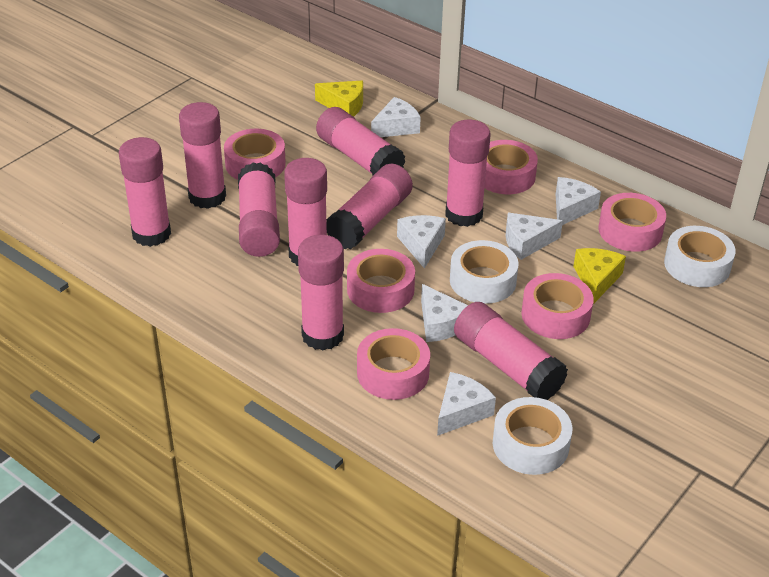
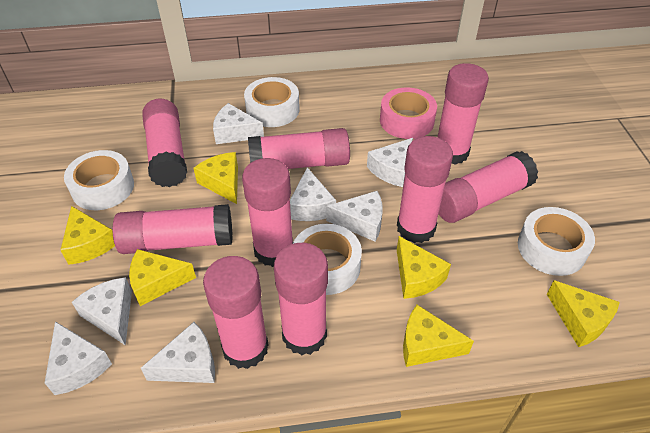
pink tape: 6 -> 1
white cheese: 6 -> 7
white tape: 3 -> 4
yellow cheese: 2 -> 6

